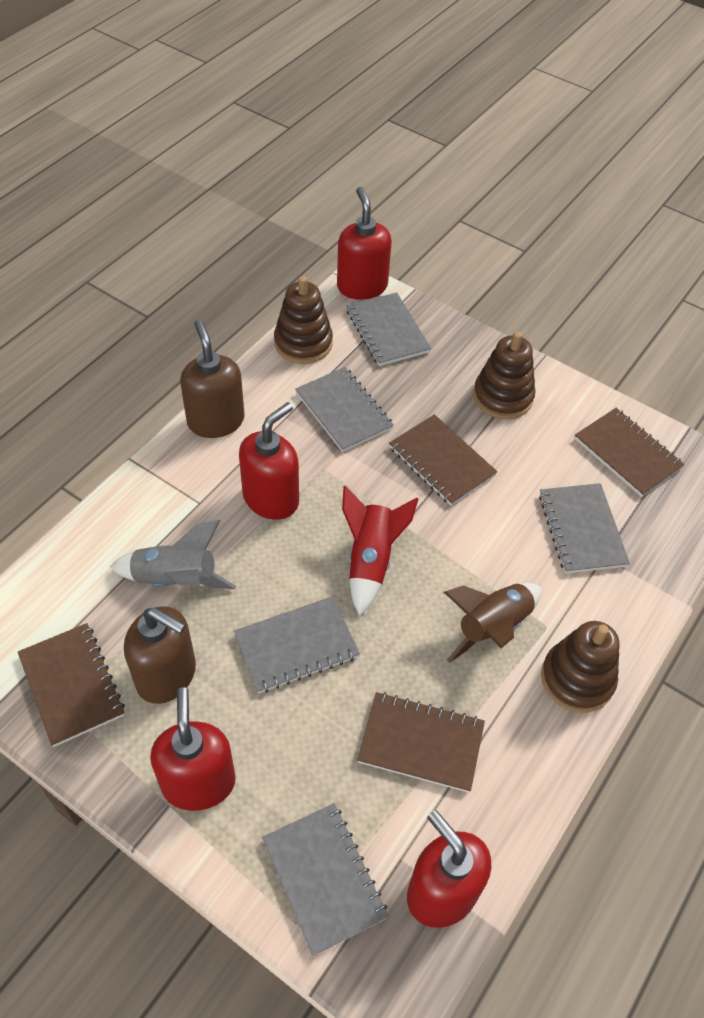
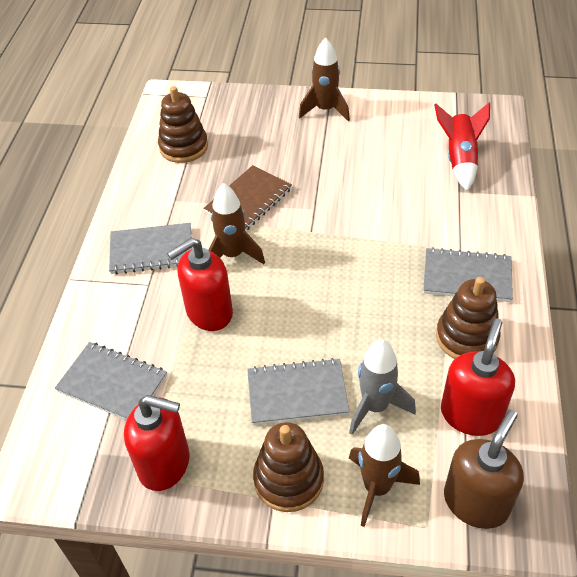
brown notebook: 4 -> 1
brown rocket: 1 -> 3
brown soap dispenser: 2 -> 1
grey notebook: 5 -> 4
red soap dispenser: 4 -> 3

